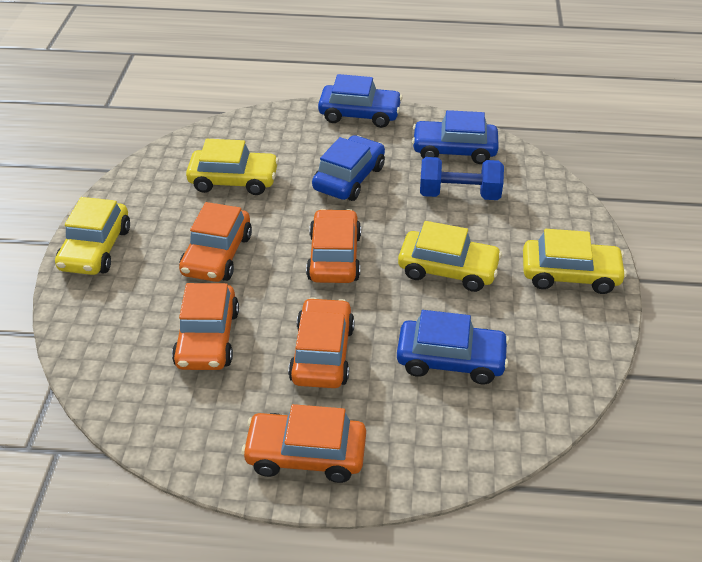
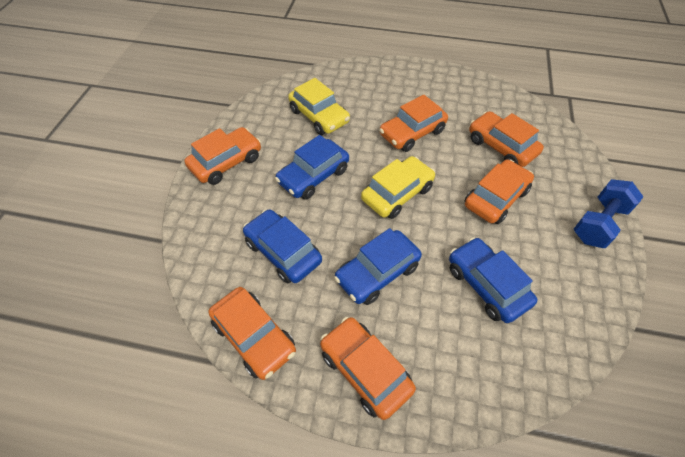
orange car: 5 -> 6
yellow car: 4 -> 2

